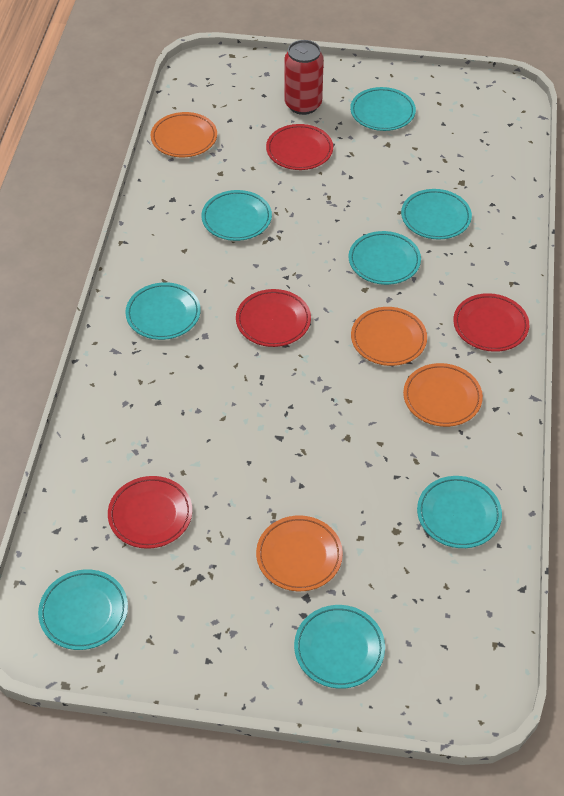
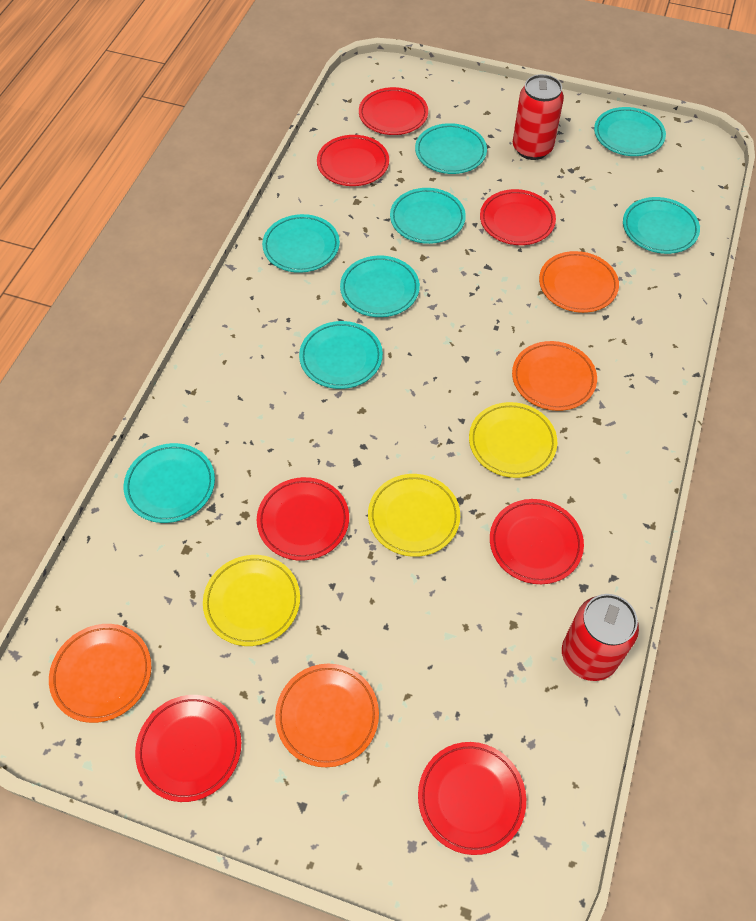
red can: 1 -> 2
red plate: 4 -> 7
yellow plate: 0 -> 3

